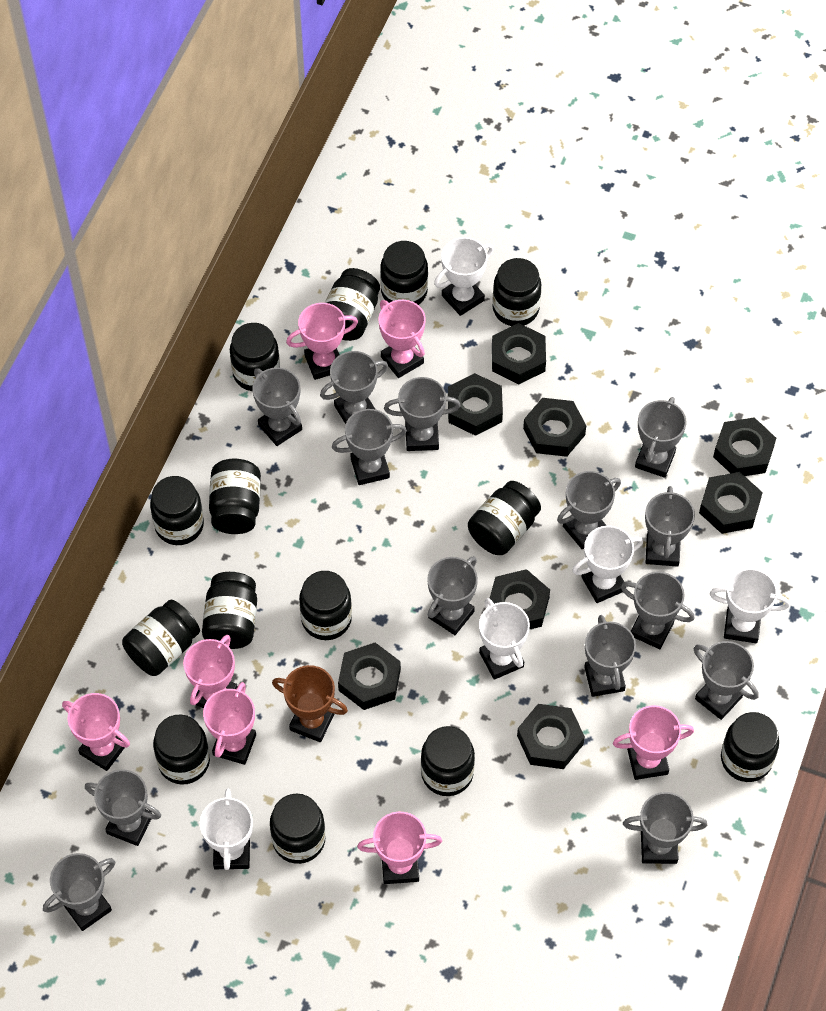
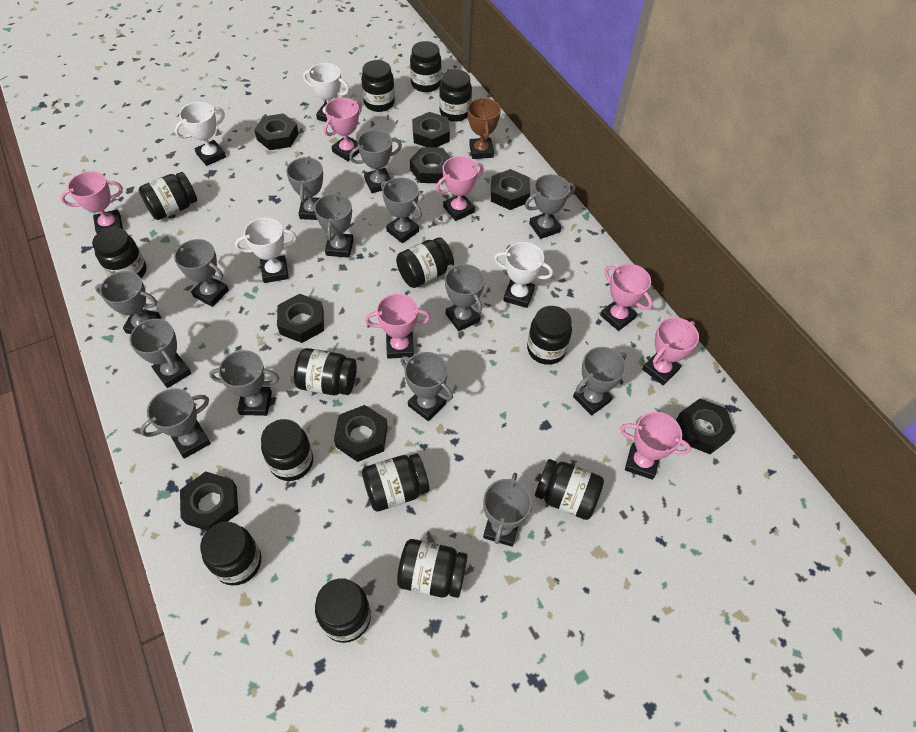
white trophy: 5 -> 4

